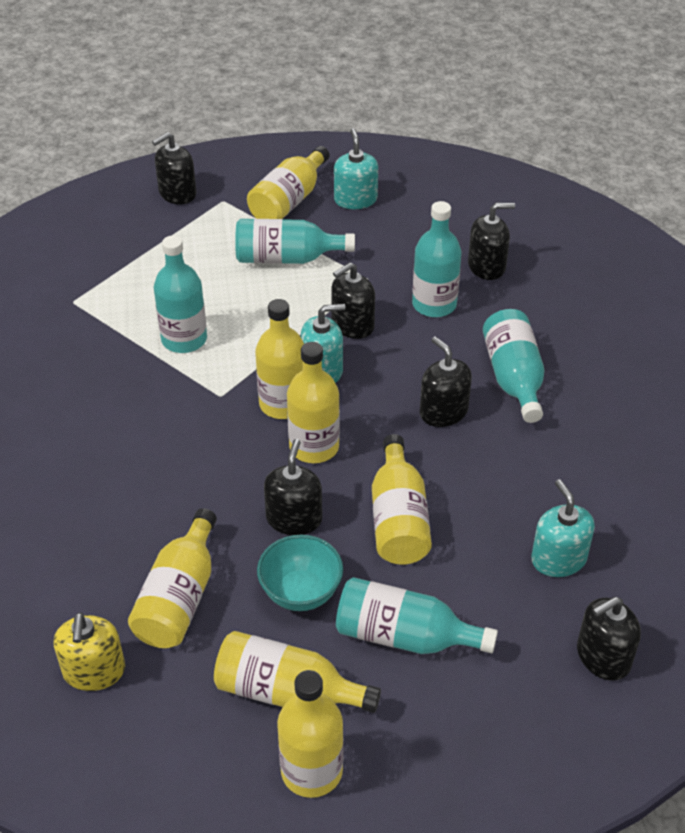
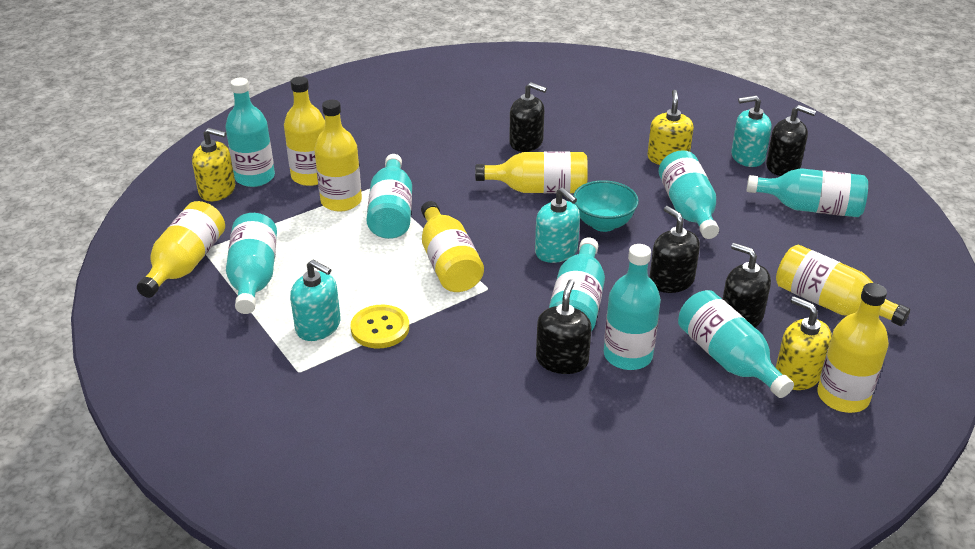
black soap dispenser: 6 -> 5
turquoise bottle: 5 -> 8
yellow button: 0 -> 1
yellow soap dispenser: 1 -> 3

